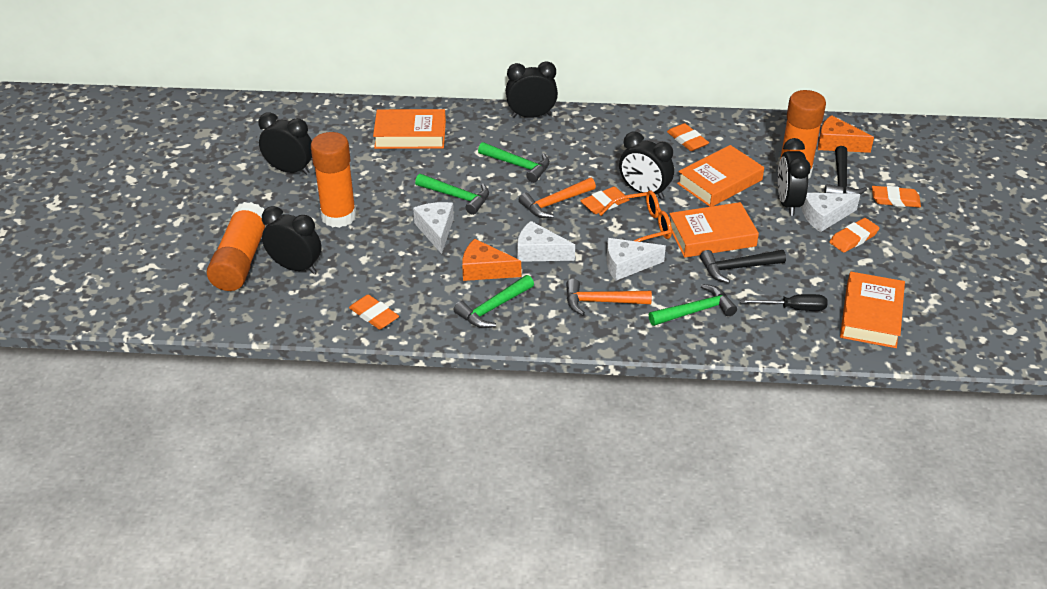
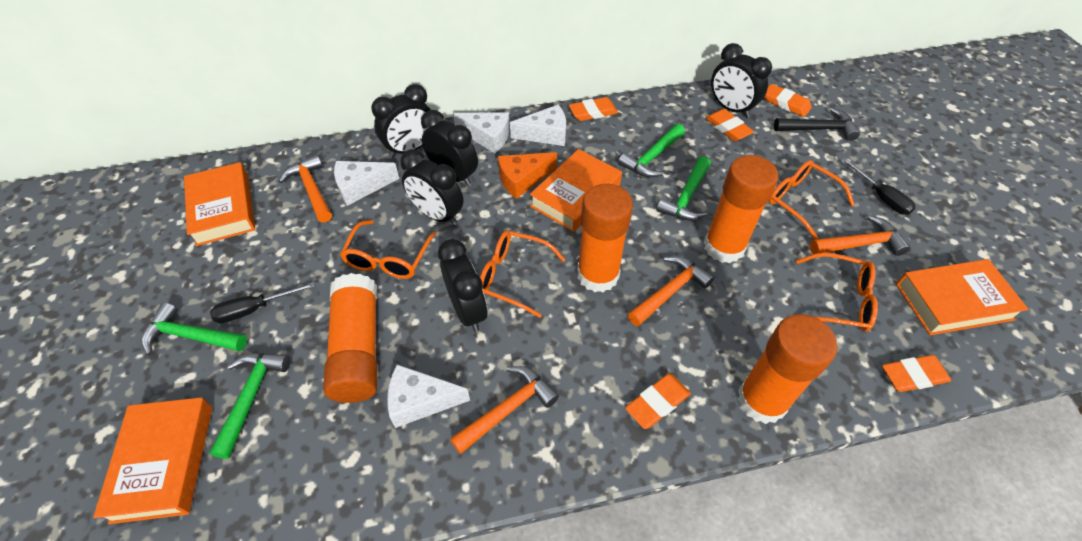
black hammer: 2 -> 1
black screwdriver: 1 -> 2
orange cheese: 2 -> 1
orange glasses: 1 -> 4
orange glue stick: 3 -> 4
orange hammer: 2 -> 4

